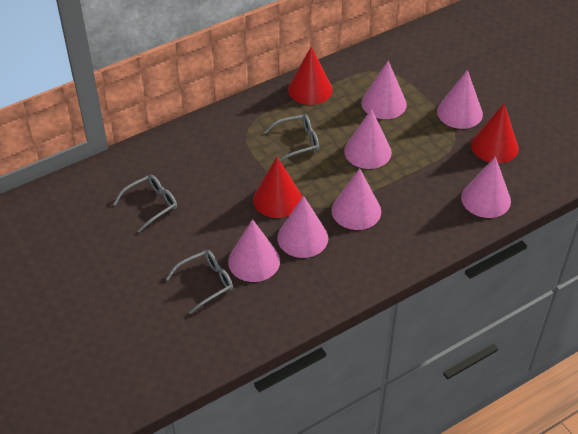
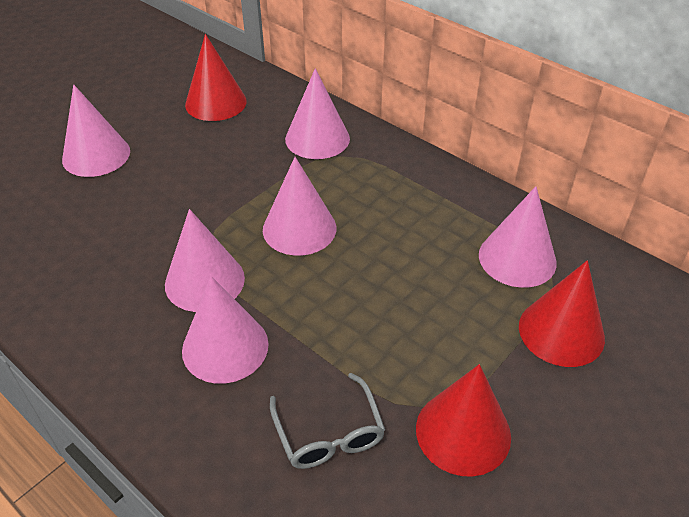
grey glasses: 3 -> 1
pink cone: 7 -> 6

